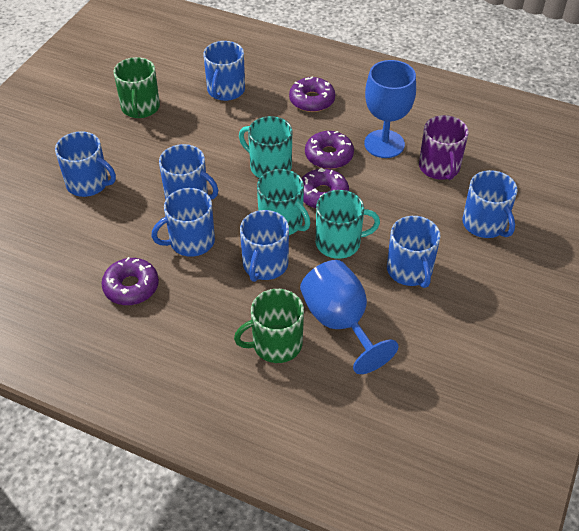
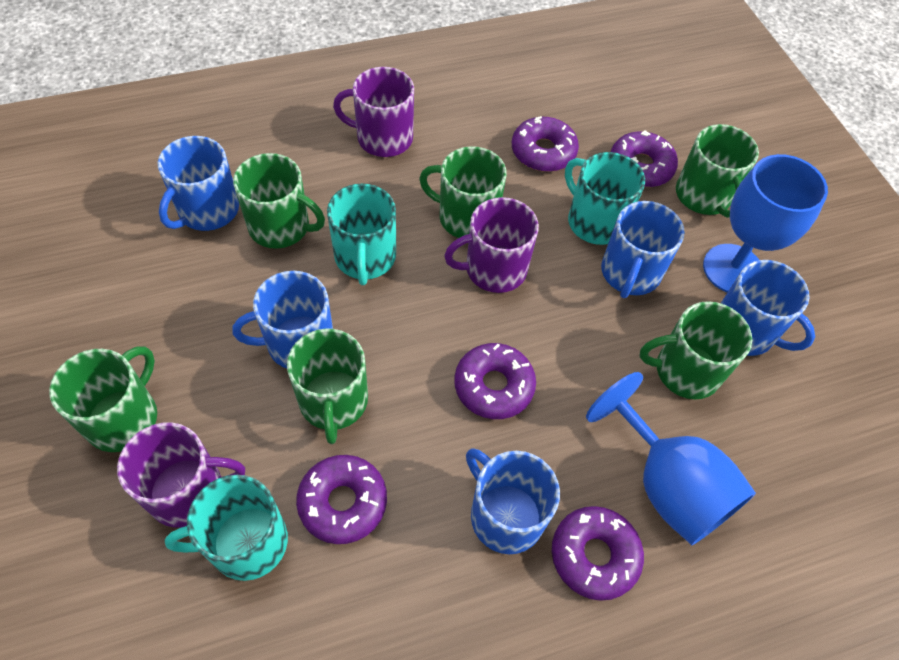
blue mug: 7 -> 5
green mug: 2 -> 6
purple donut: 4 -> 5
purple mug: 1 -> 3

